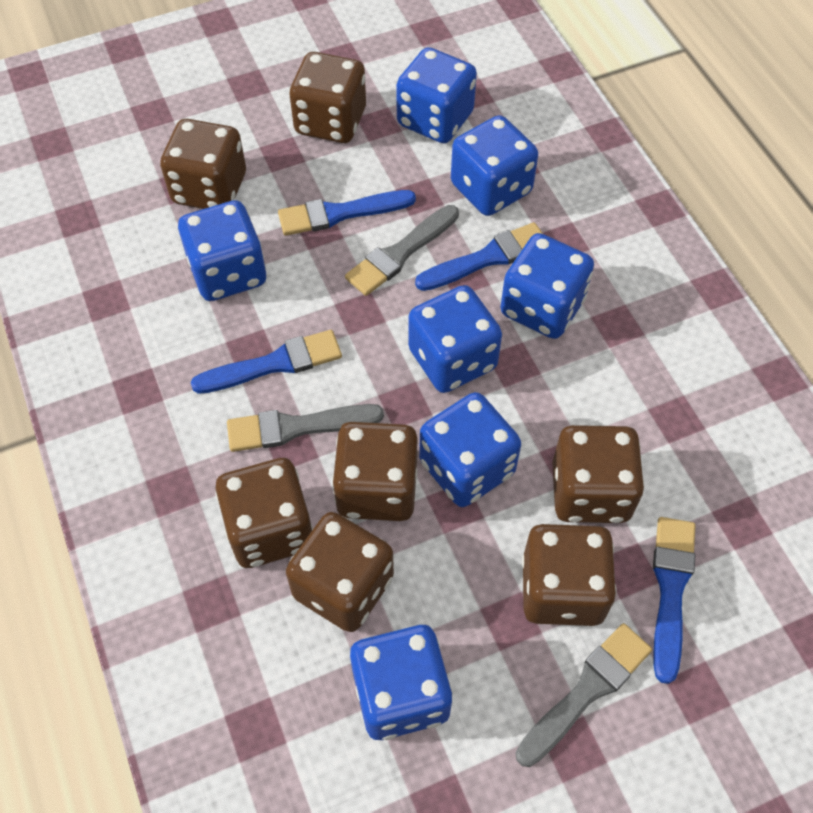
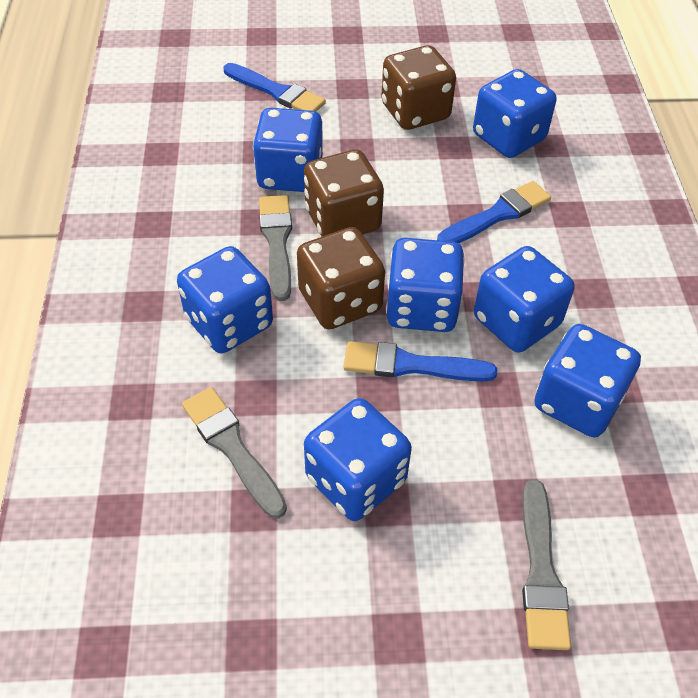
blue brush: 4 -> 3
brown dice: 7 -> 3

